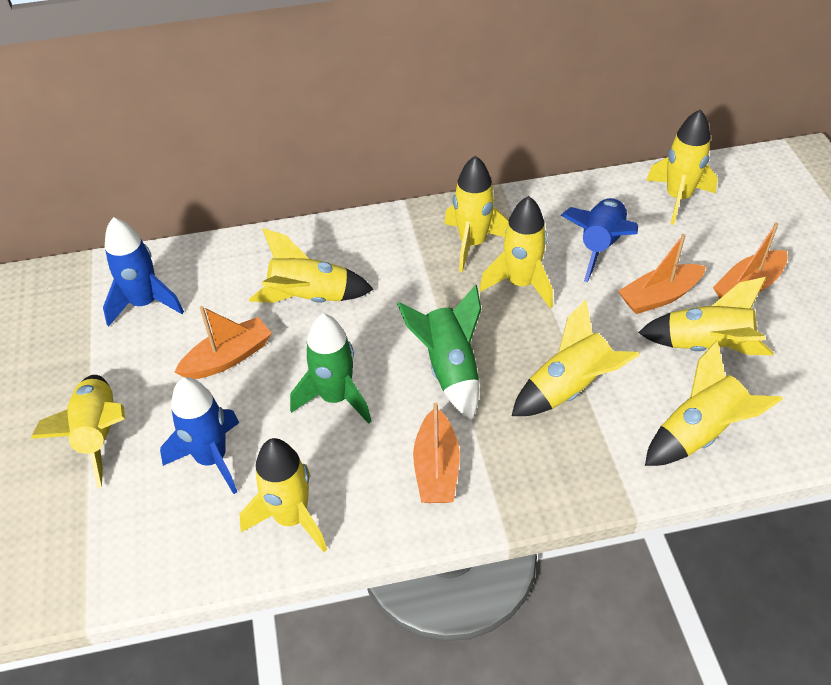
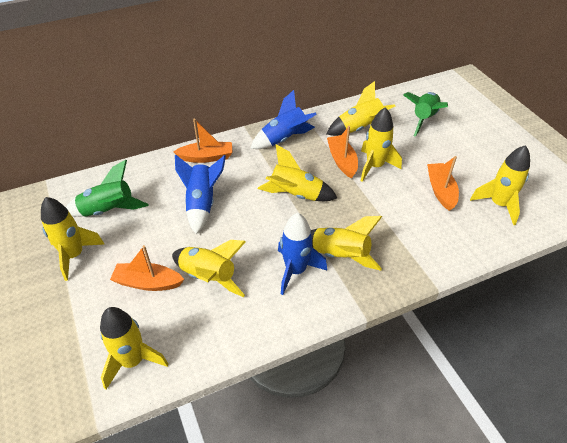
yellow rocket: 9 -> 8

